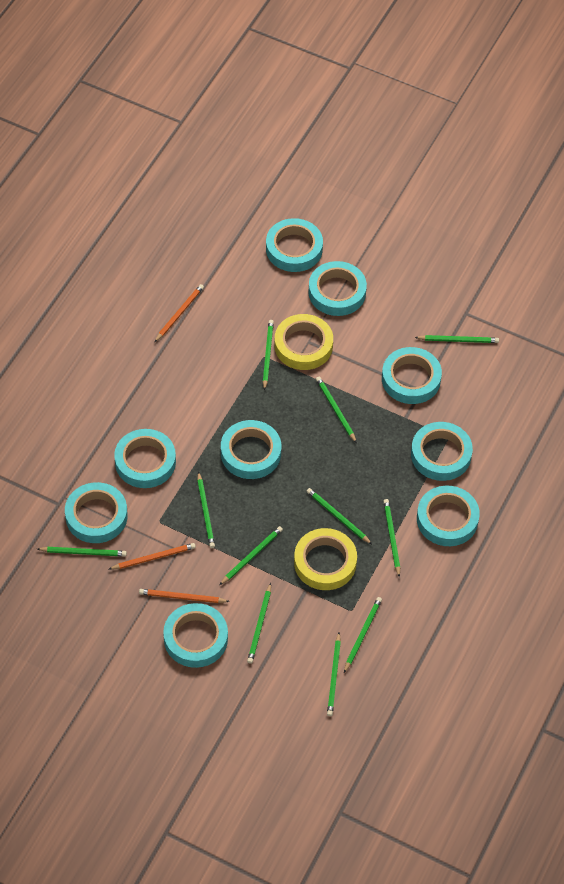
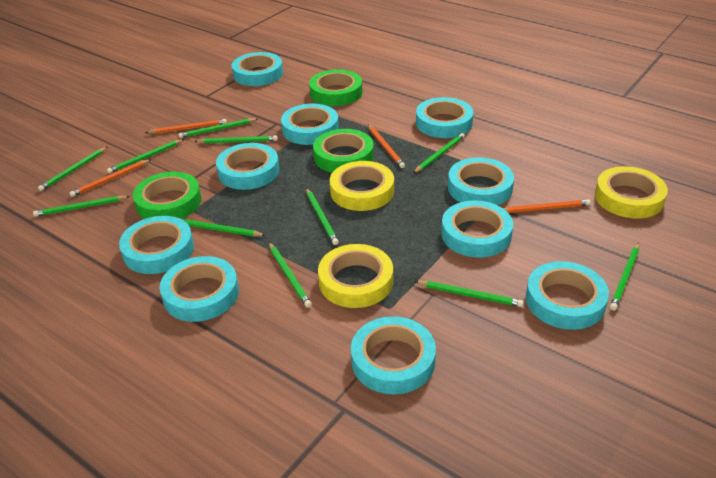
green tape: 0 -> 3
orange pencil: 3 -> 4
turquoise tape: 9 -> 10
yellow tape: 2 -> 3

